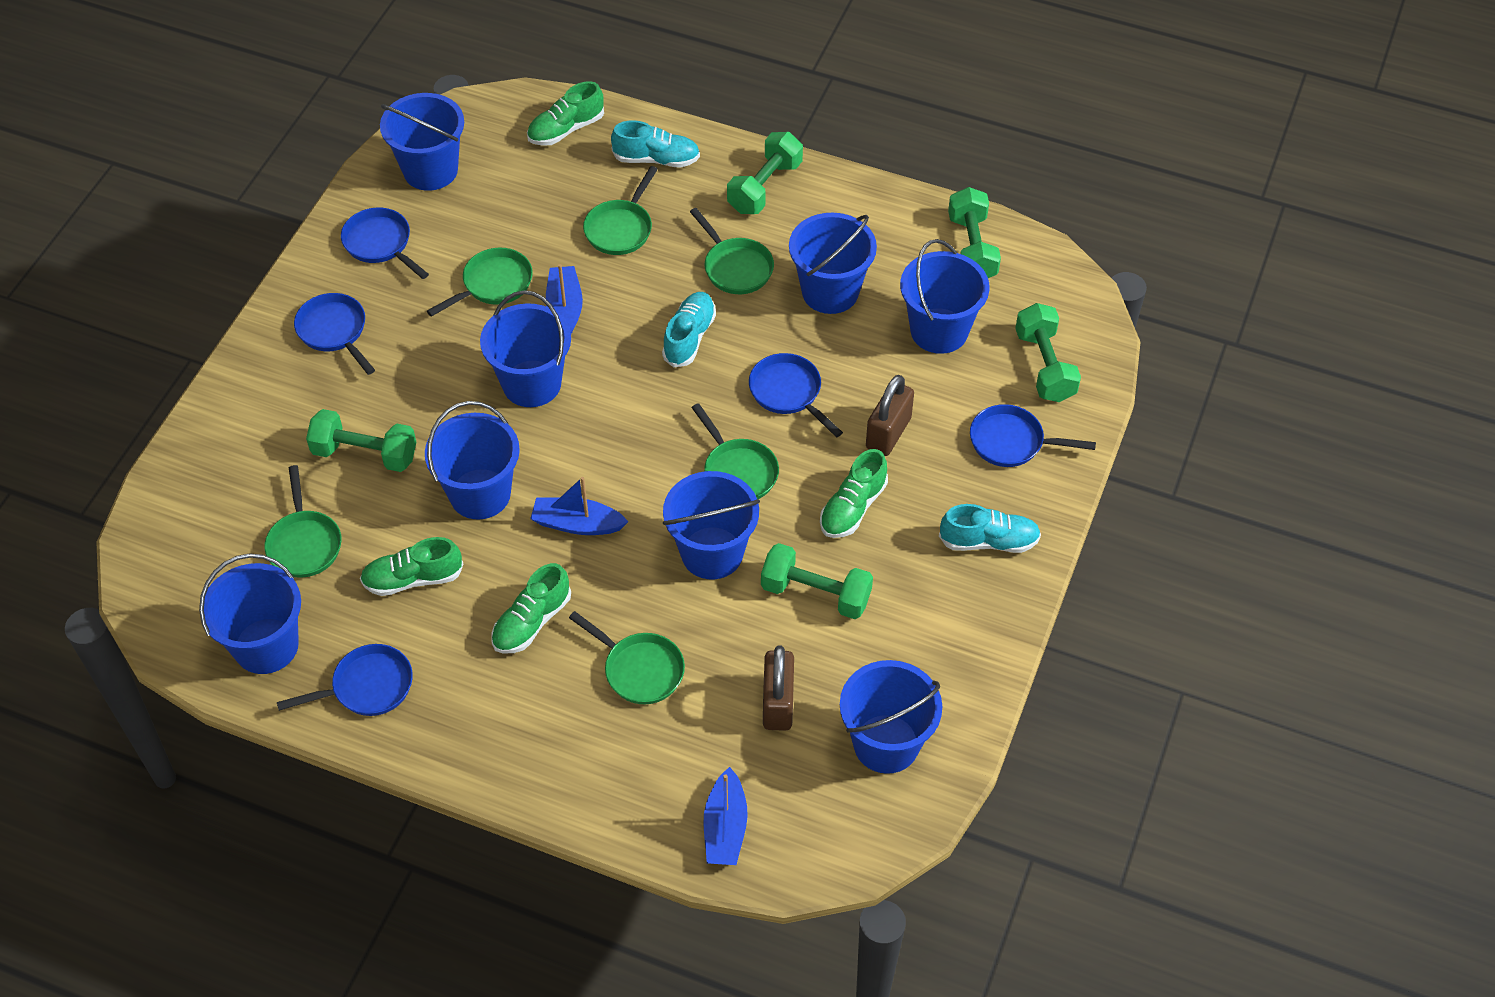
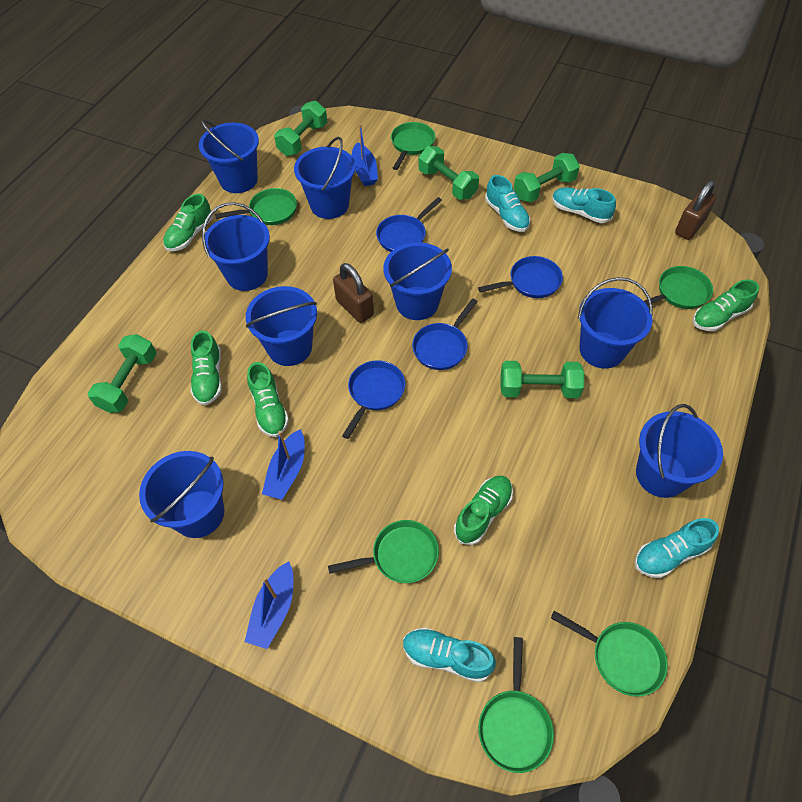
blue pan: 5 -> 4
green shoe: 4 -> 5
turquoise shoe: 3 -> 4

